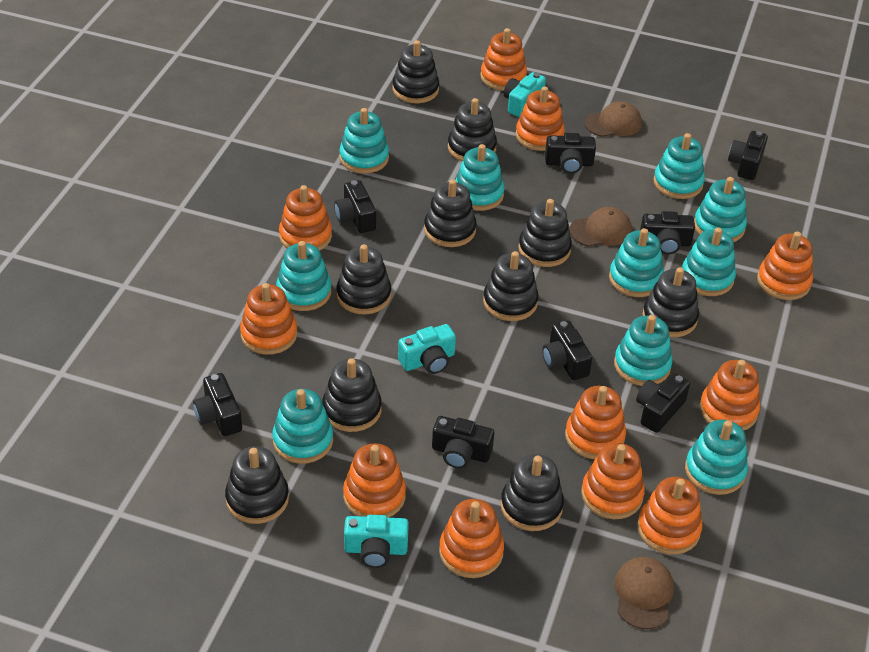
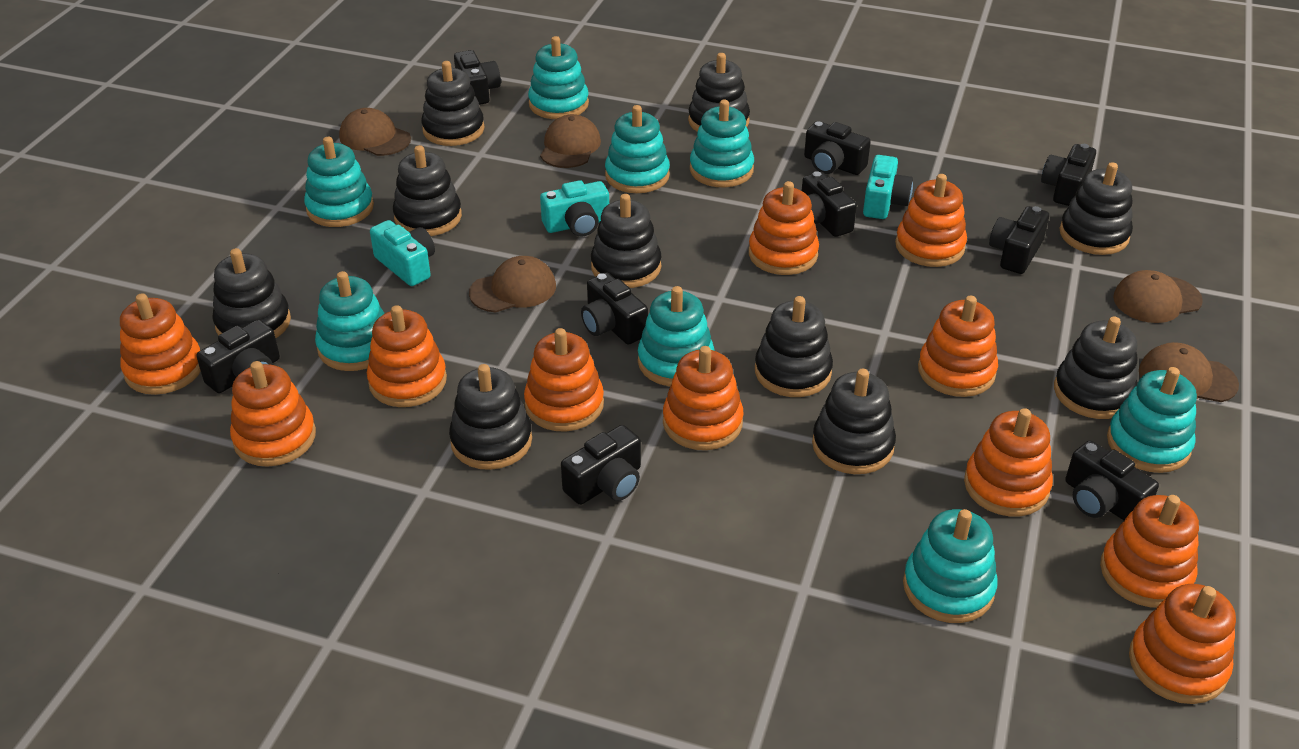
black camera: 8 -> 9
brown cap: 3 -> 5
turquoise stacking toy: 10 -> 8

